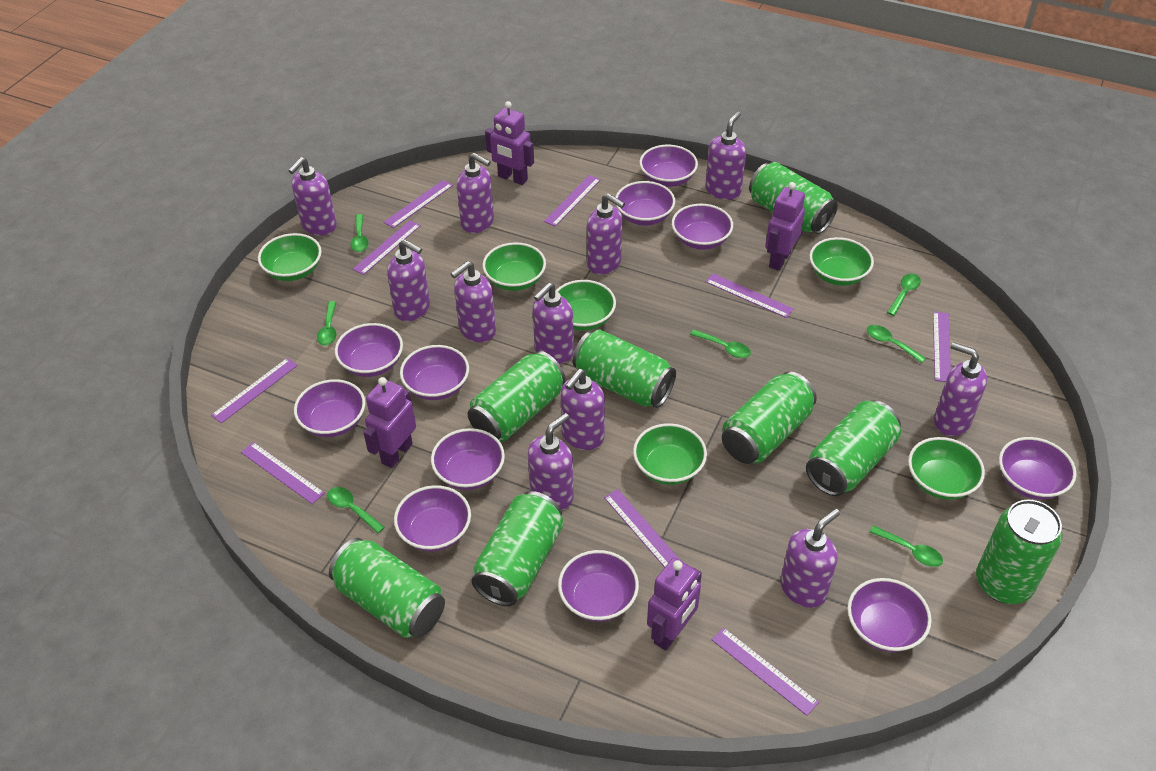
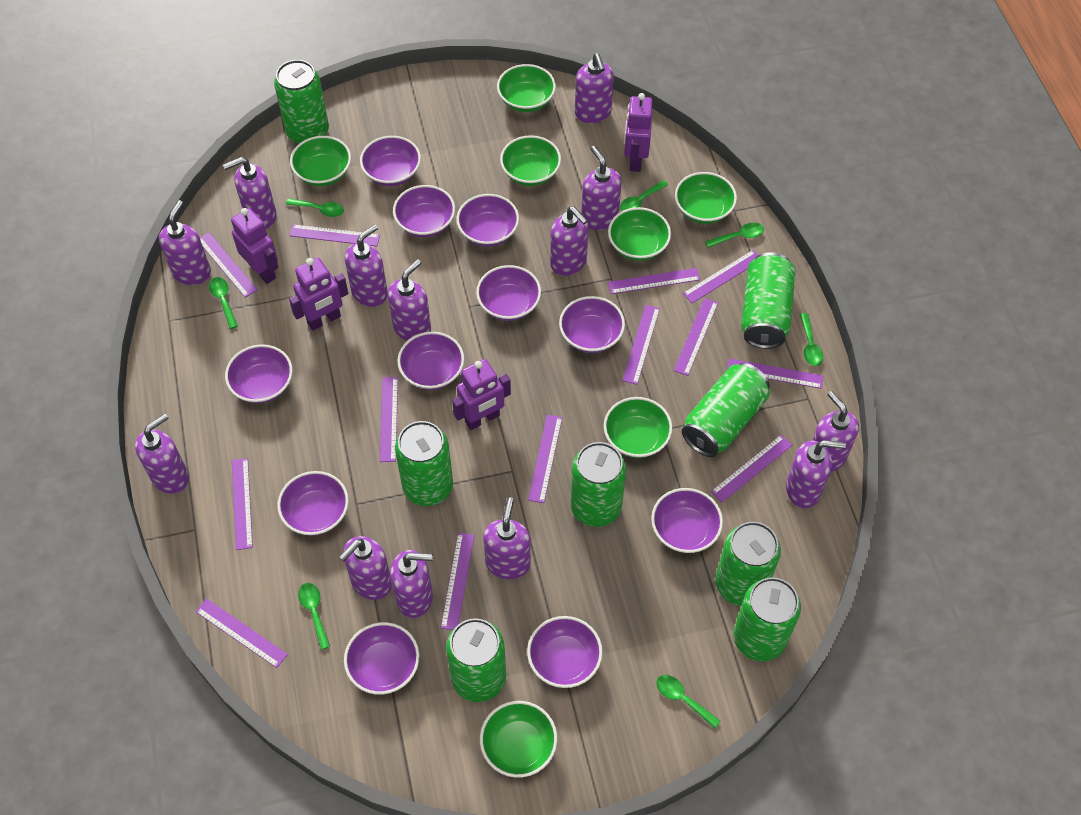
green bowl: 6 -> 7
purple ruler: 9 -> 13
purple soap dispenser: 11 -> 13

